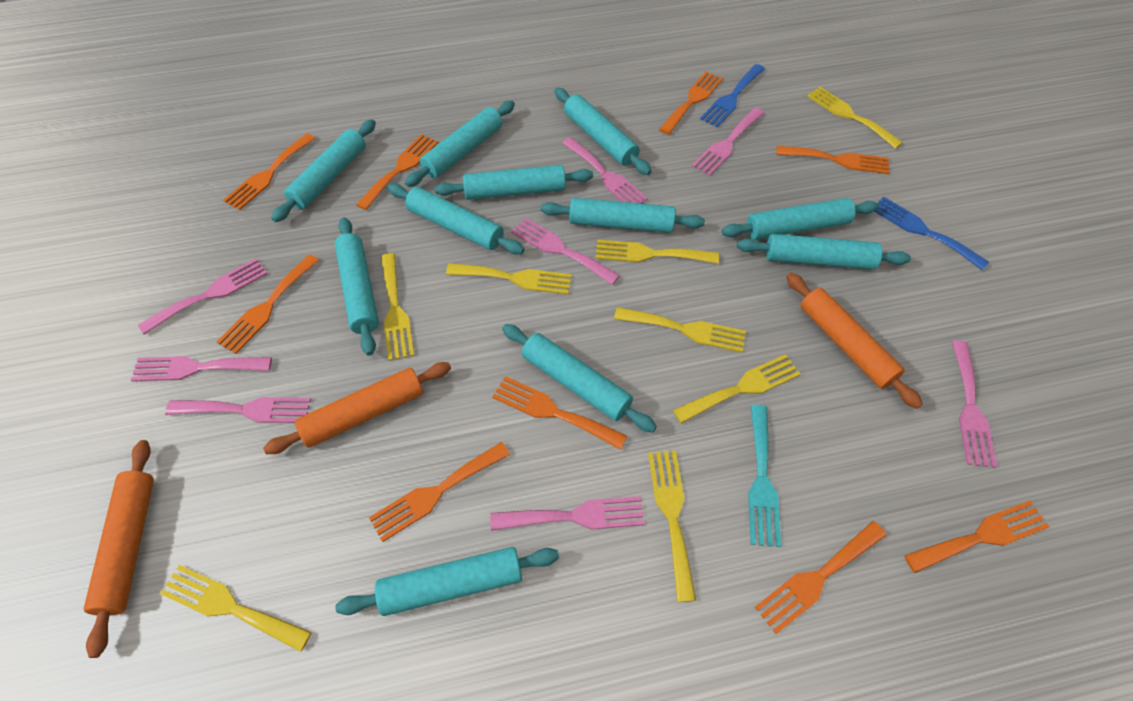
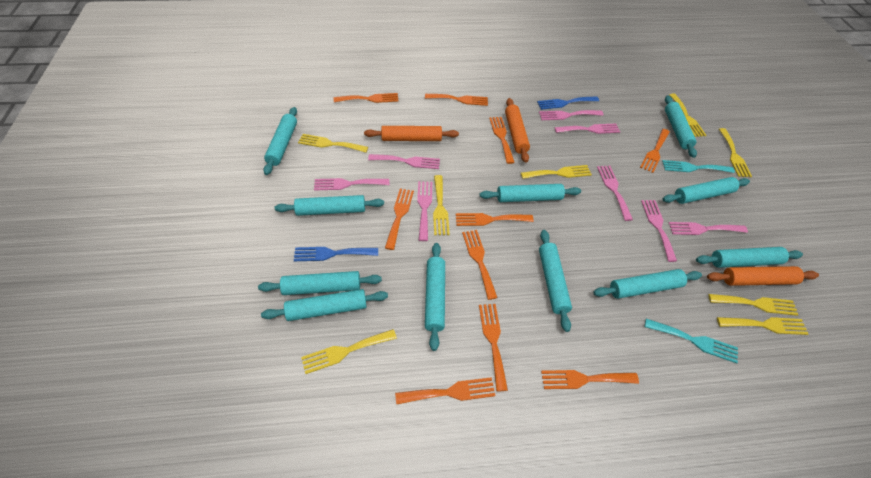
orange fork: 9 -> 10
turquoise fork: 1 -> 2

